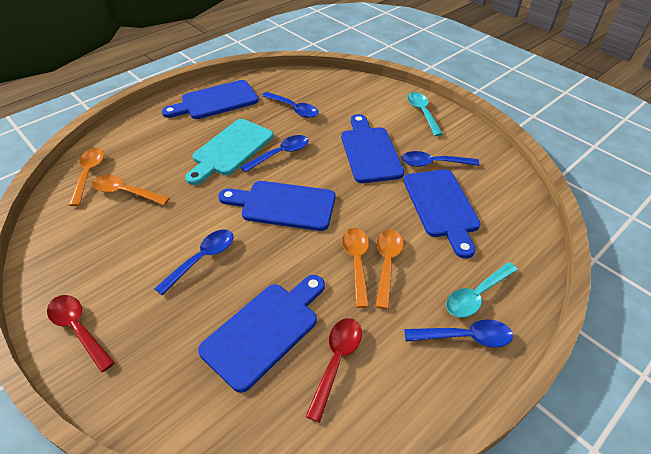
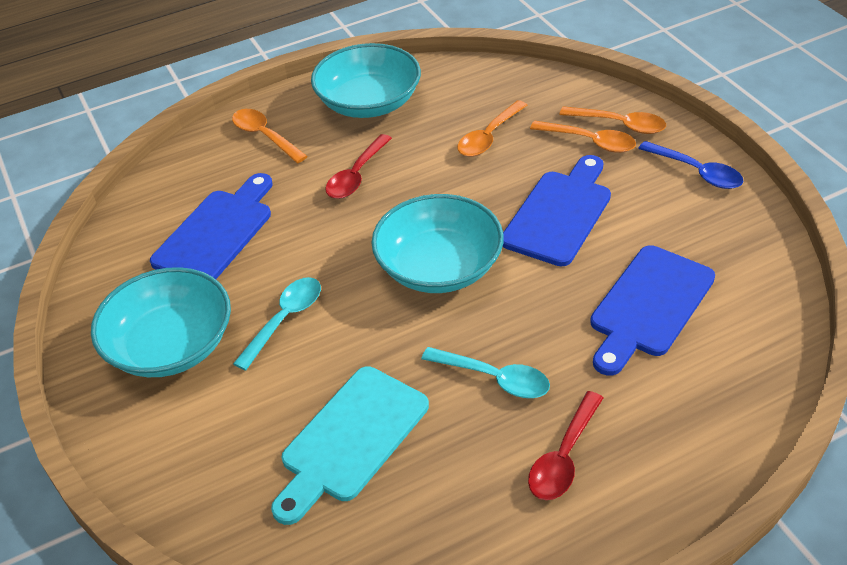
blue cutting board: 5 -> 3
blue spoon: 5 -> 1
turquoise bowl: 0 -> 3

